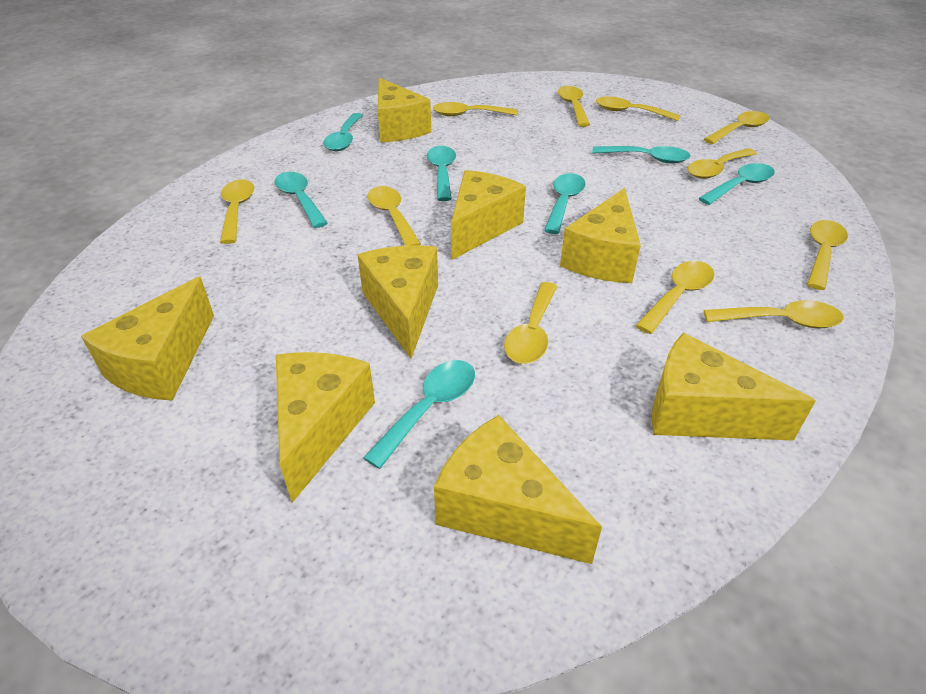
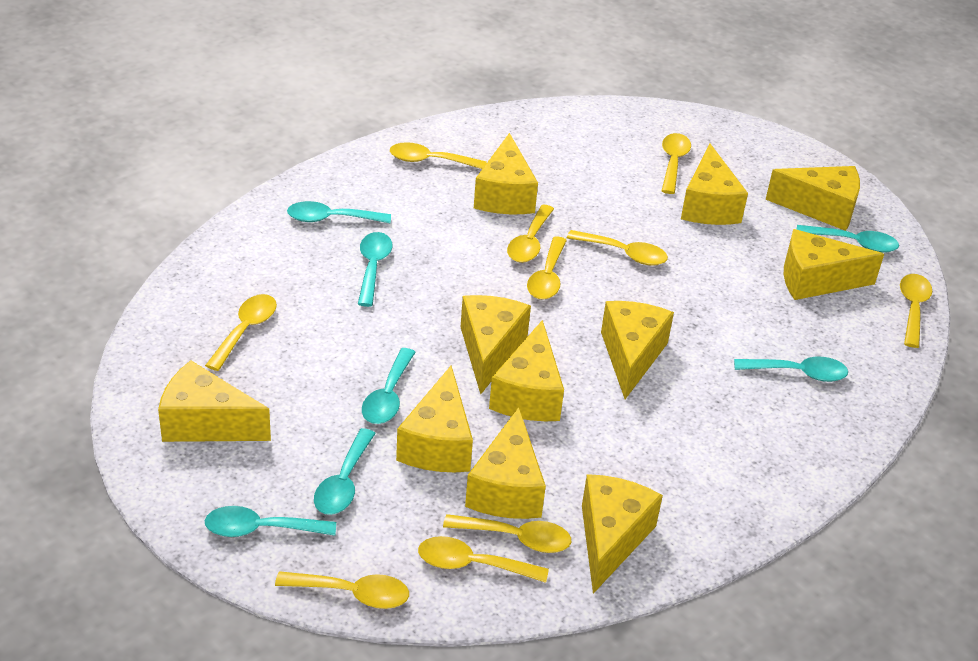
yellow cheese: 8 -> 11
yellow spoon: 11 -> 10

